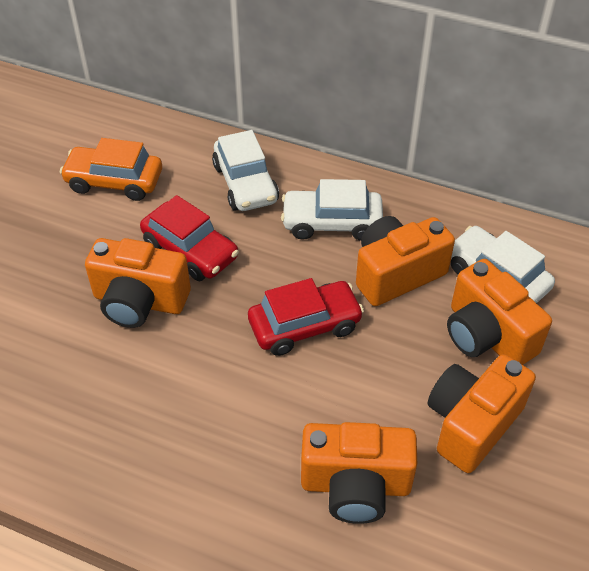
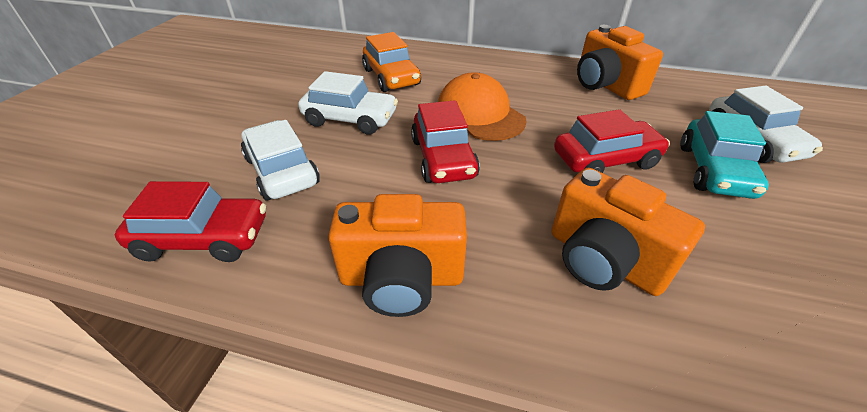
orange camera: 5 -> 3
orange cap: 0 -> 1
red car: 2 -> 3
turquoise car: 0 -> 1

